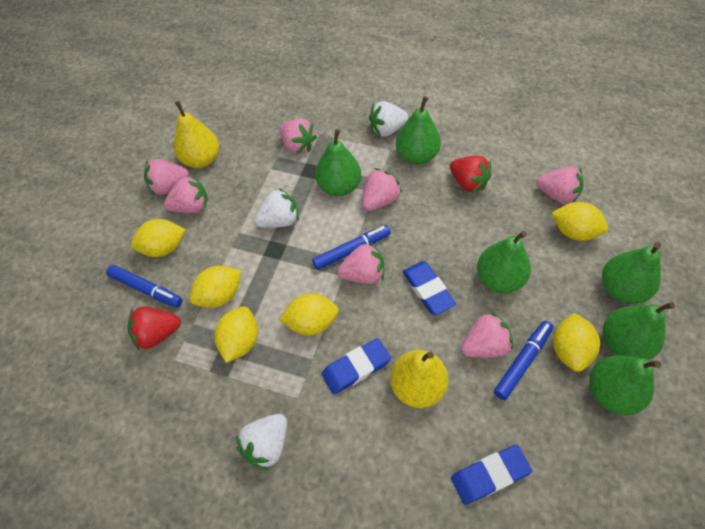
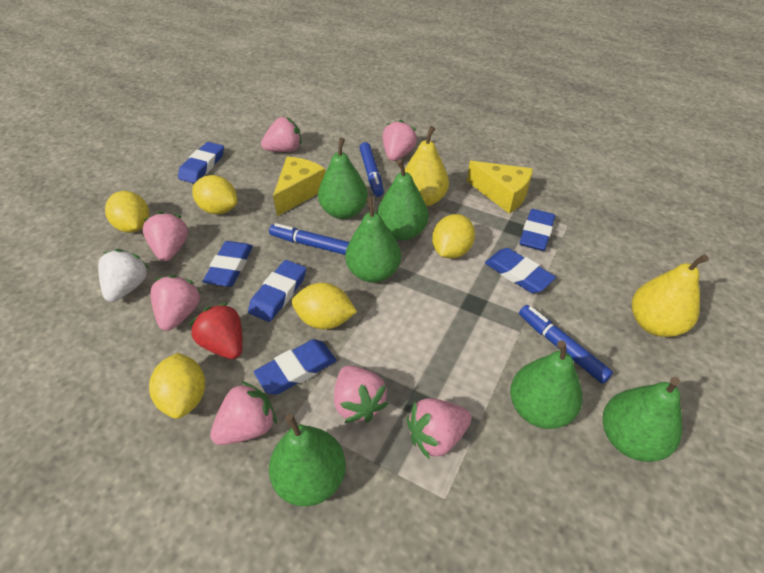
blue eraser: 3 -> 6
red strawberry: 2 -> 1
white strawberry: 3 -> 1
yellow cheese: 0 -> 2
yellow lemon: 6 -> 5

